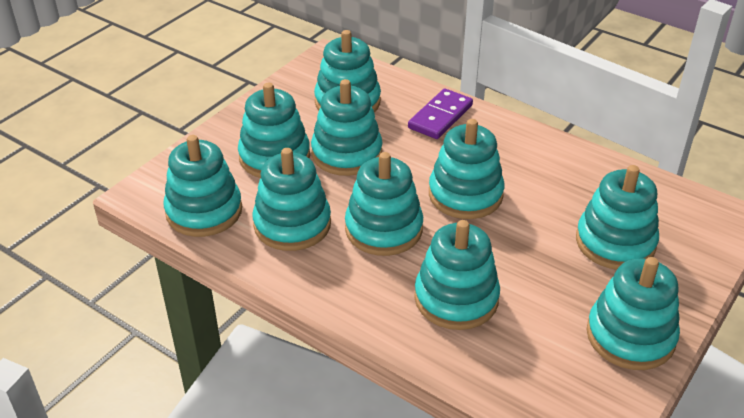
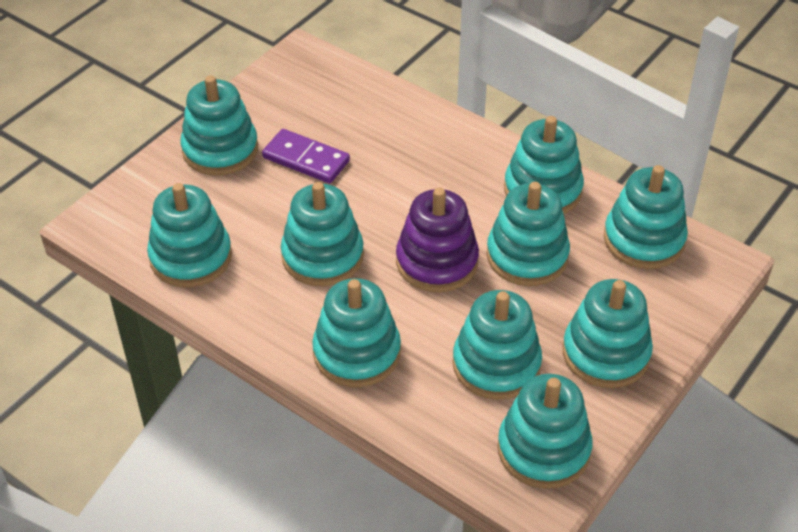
purple stacking toy: 0 -> 1

